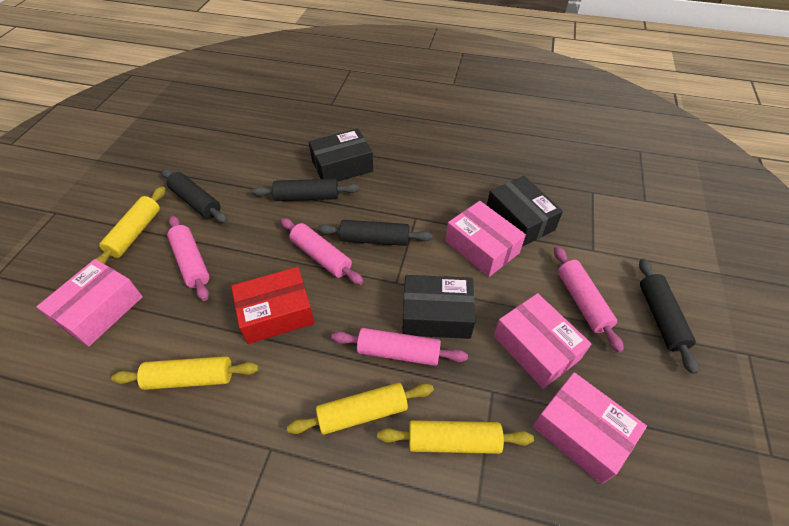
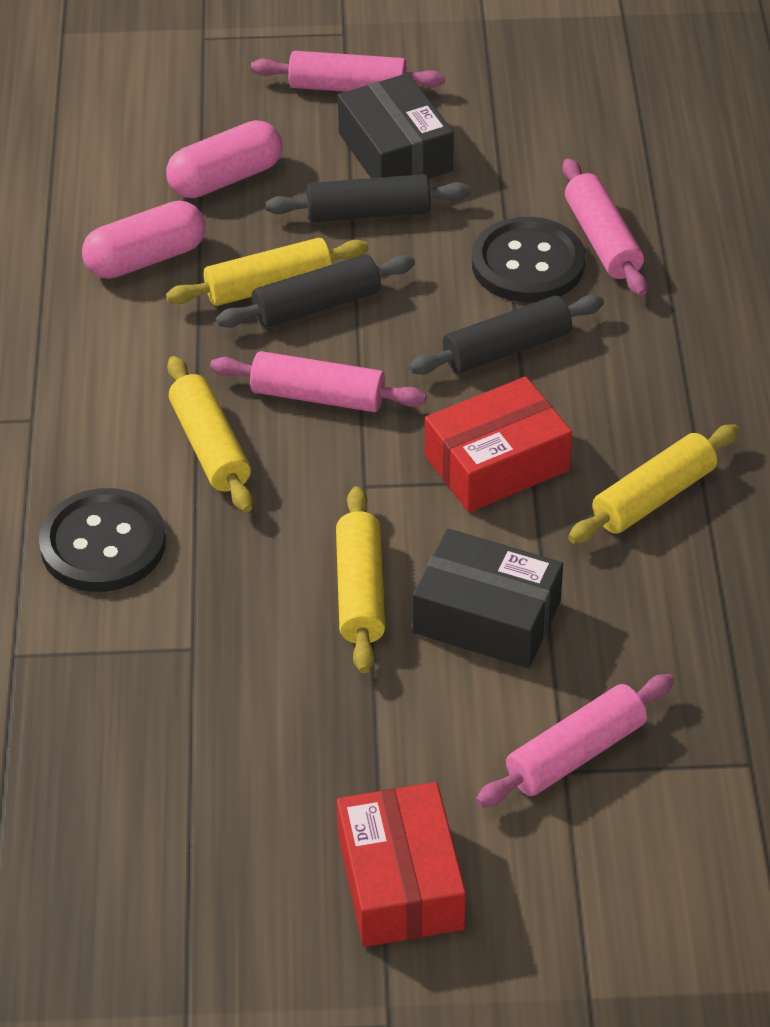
black box: 3 -> 2
black button: 0 -> 2
black rolling pin: 4 -> 3
pink box: 4 -> 0
pink capsule: 0 -> 2
red box: 1 -> 2

